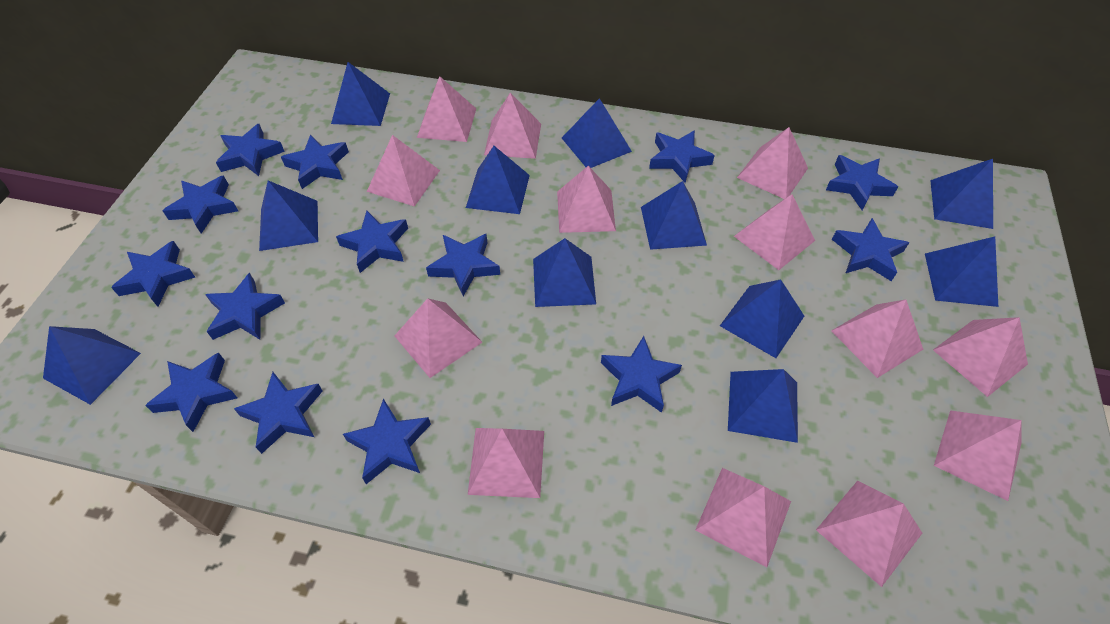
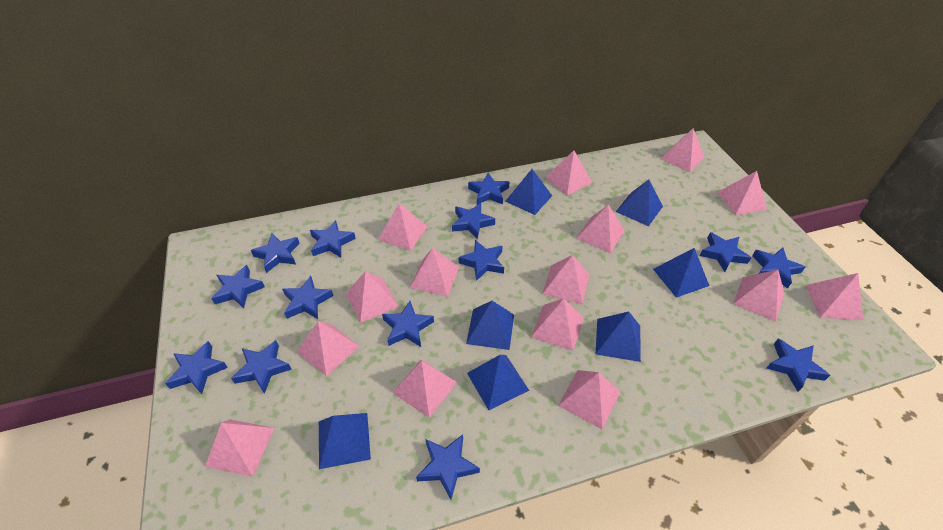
blue pyramid: 11 -> 7
pink pyramid: 13 -> 15

